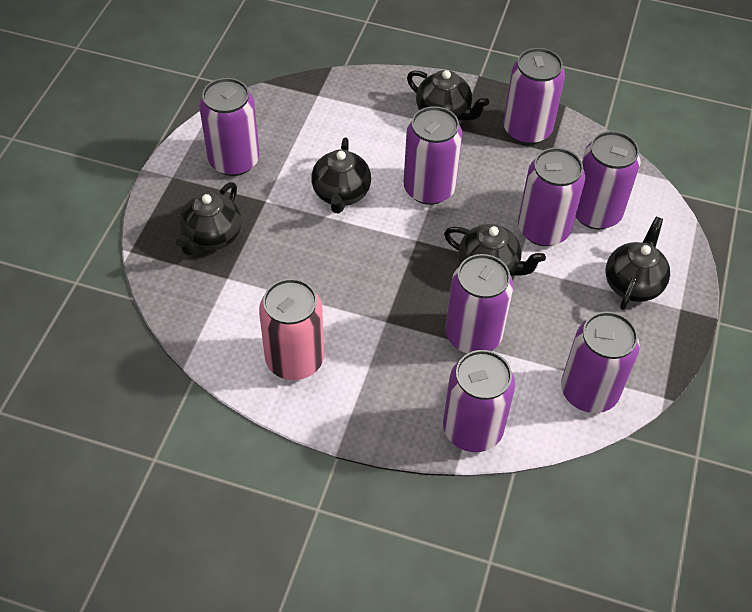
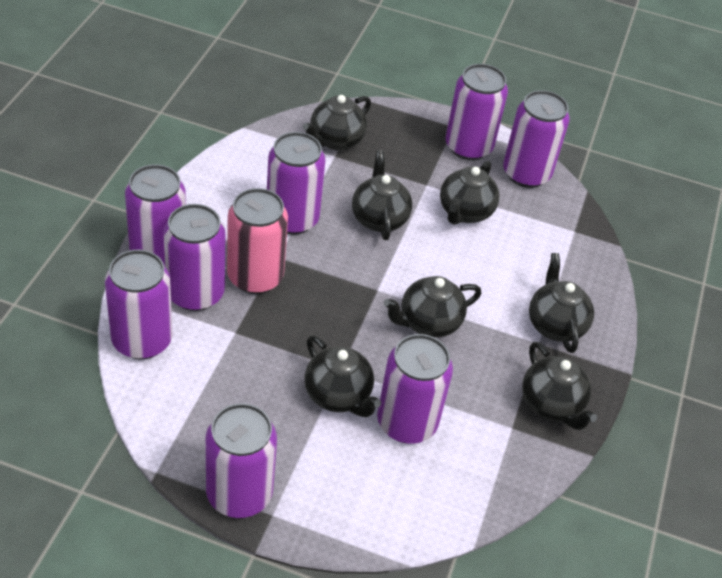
black teapot: 5 -> 7

